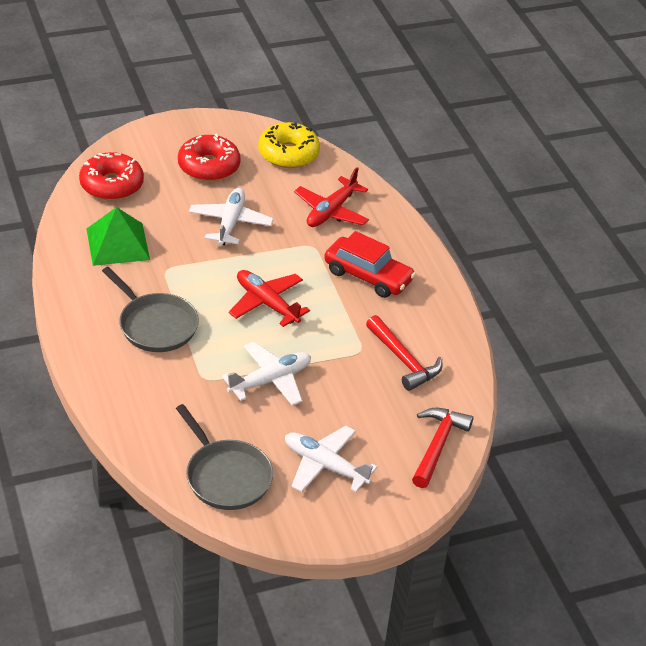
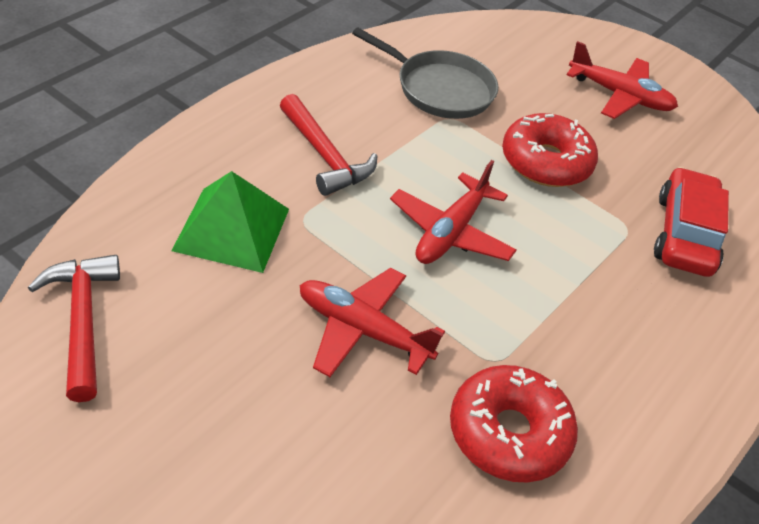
grey pan: 2 -> 1
red plane: 2 -> 3
white plane: 3 -> 0
yellow donut: 1 -> 0

